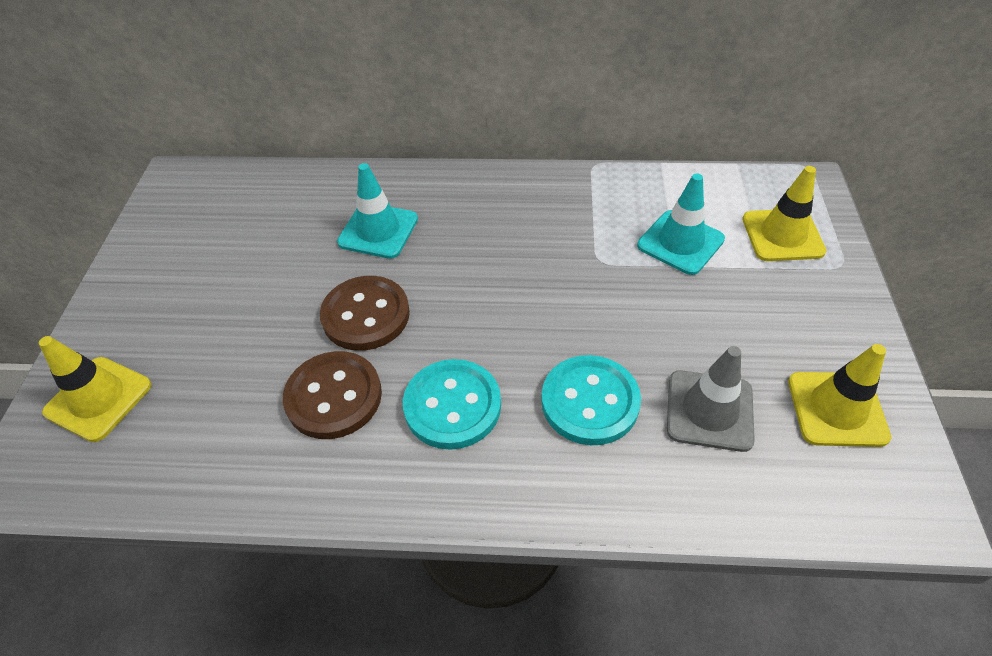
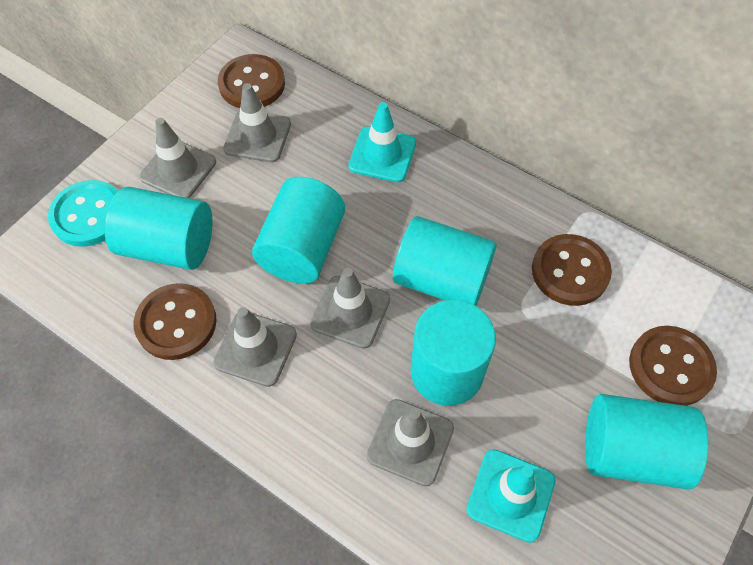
brown button: 2 -> 4
grey traffic cone: 1 -> 5
turquoise button: 2 -> 1
turquoise cylinder: 0 -> 5
yellow traffic cone: 3 -> 0

